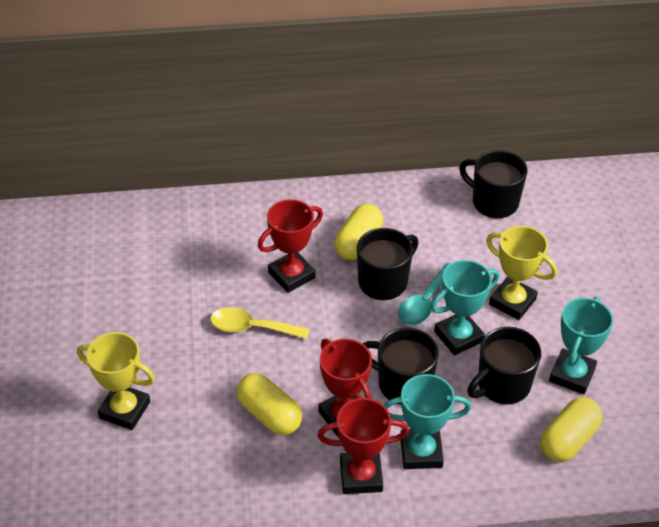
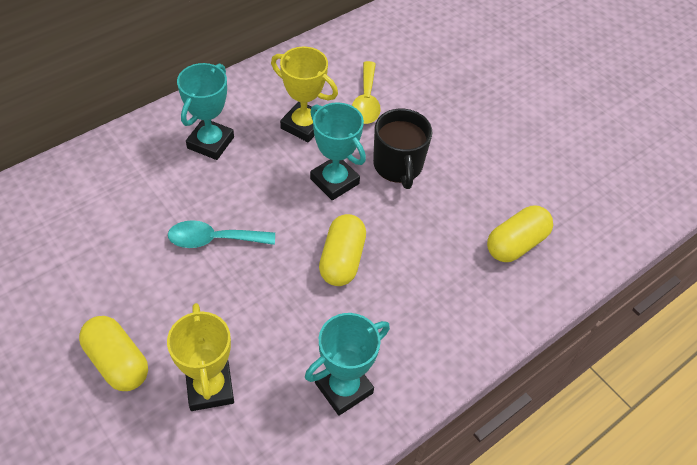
black mug: 4 -> 1
red trophy: 3 -> 0

